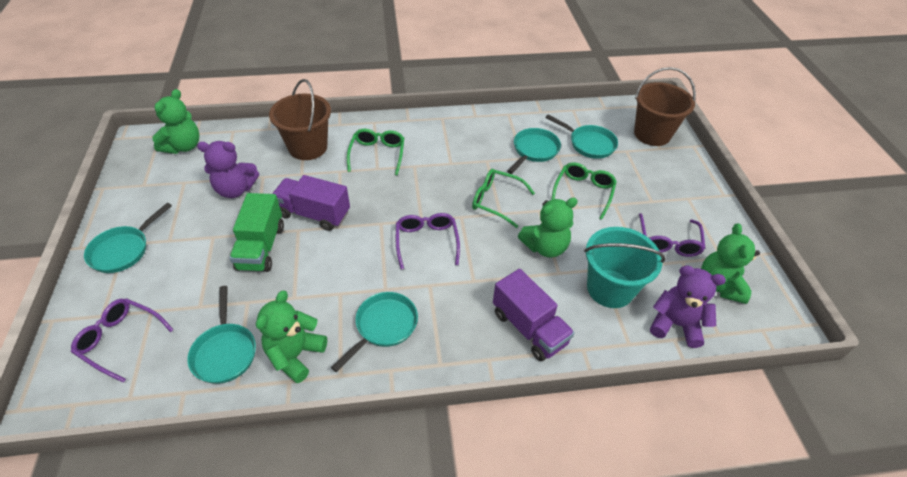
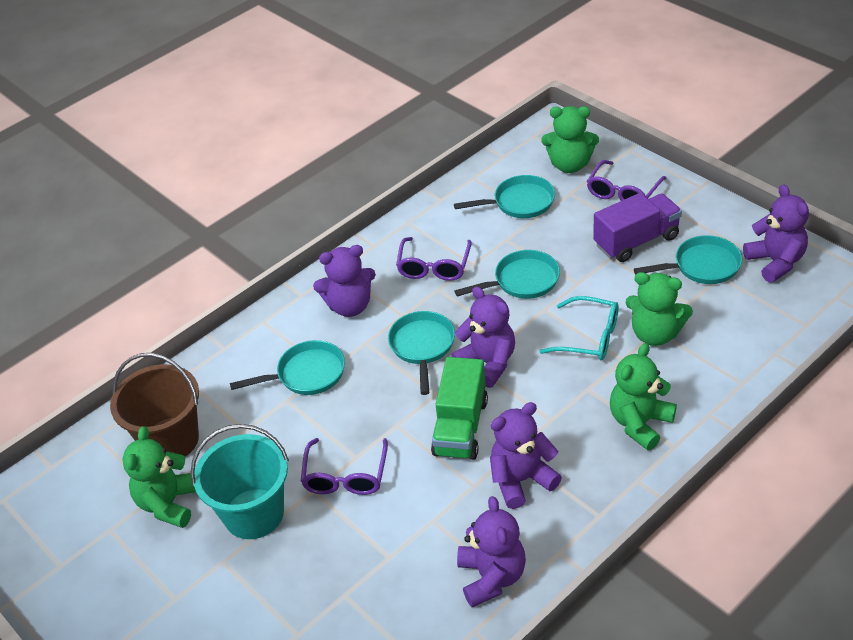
brown bucket: 2 -> 1
green glasses: 3 -> 0
purple teddy bear: 2 -> 5
purple truck: 2 -> 1
turquoise glasses: 0 -> 1

